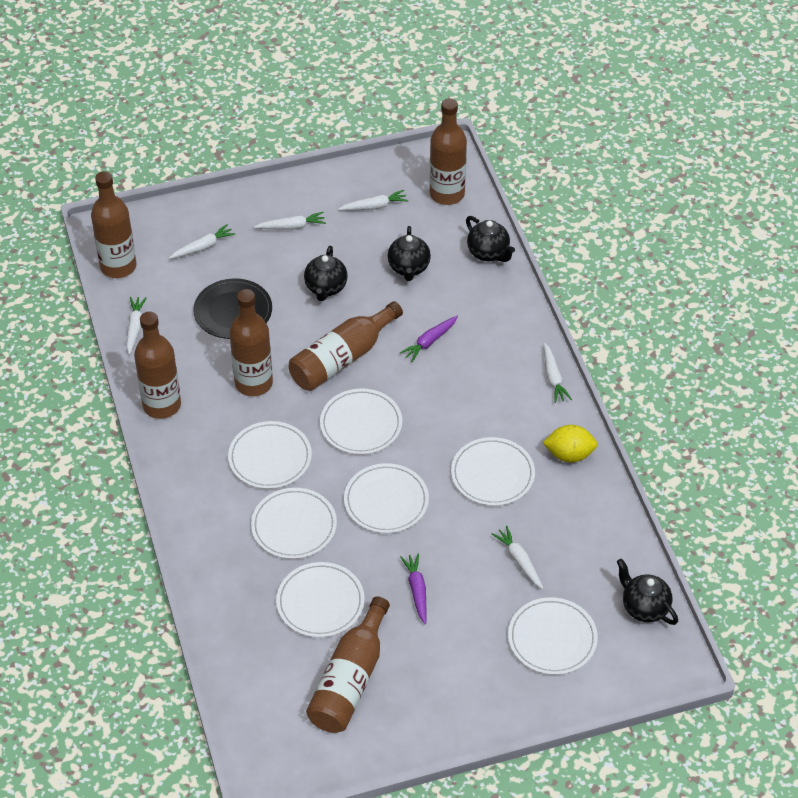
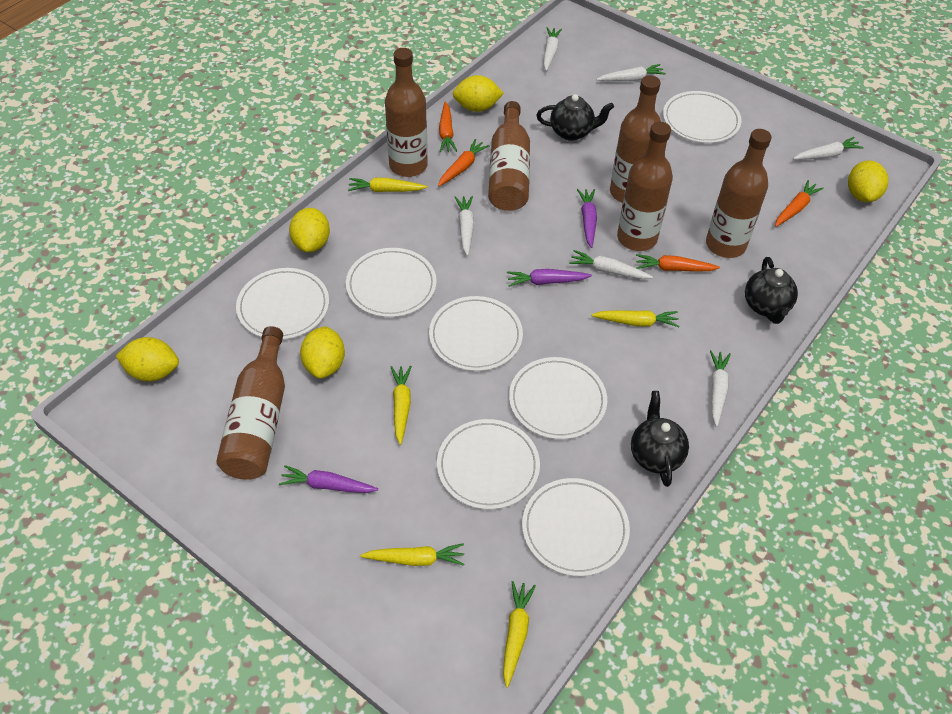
black plate: 1 -> 0
black teapot: 4 -> 3
orange carrot: 0 -> 4
purple carrot: 2 -> 3
yellow carrot: 0 -> 5
yellow lemon: 1 -> 5

